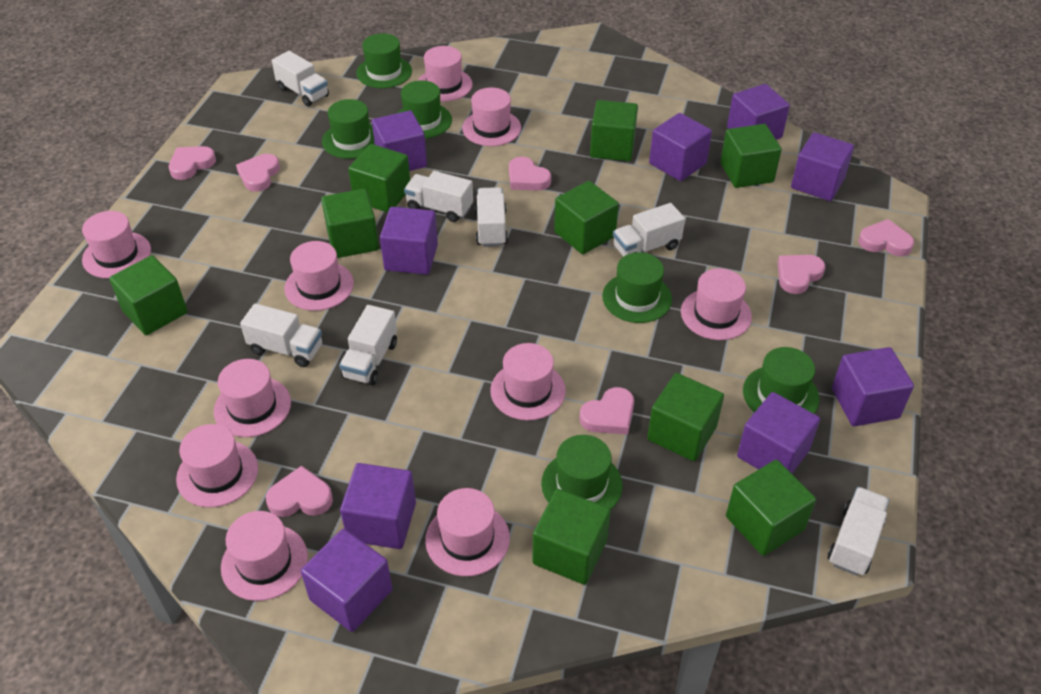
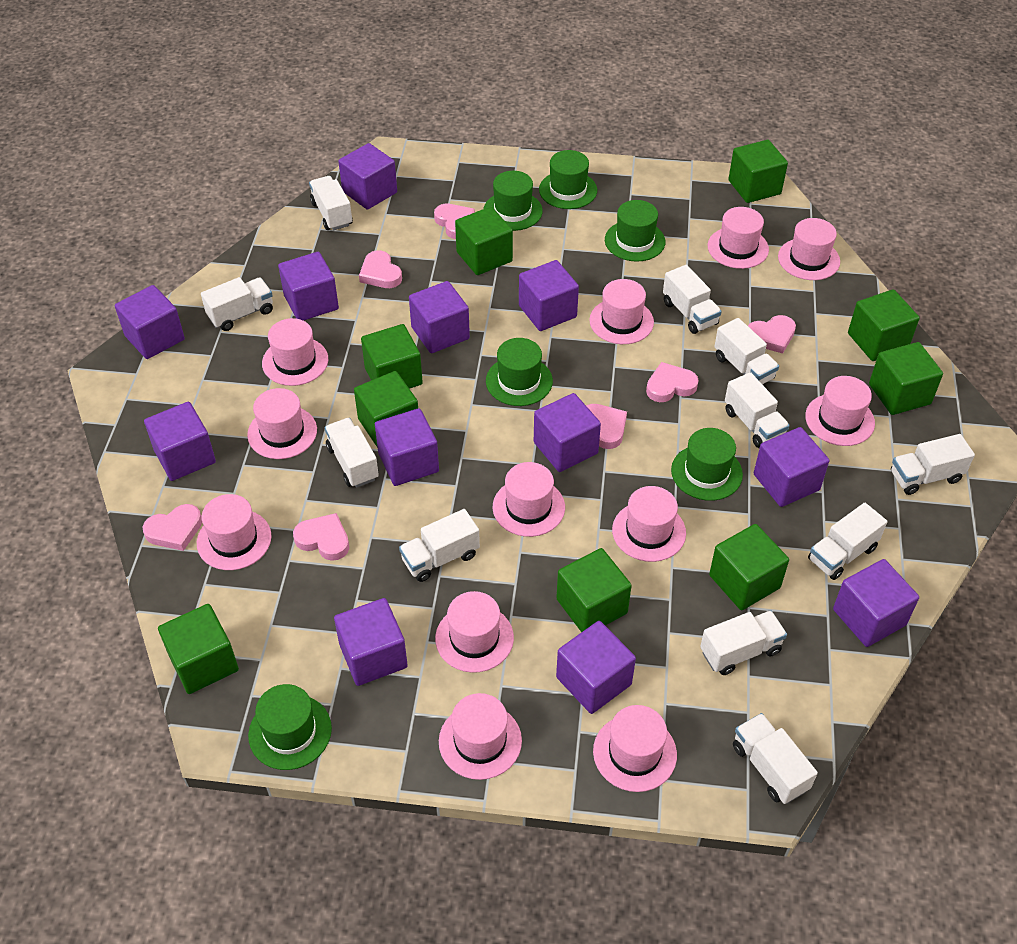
pink hat: 10 -> 12
purple cube: 9 -> 12
white truck: 7 -> 11

